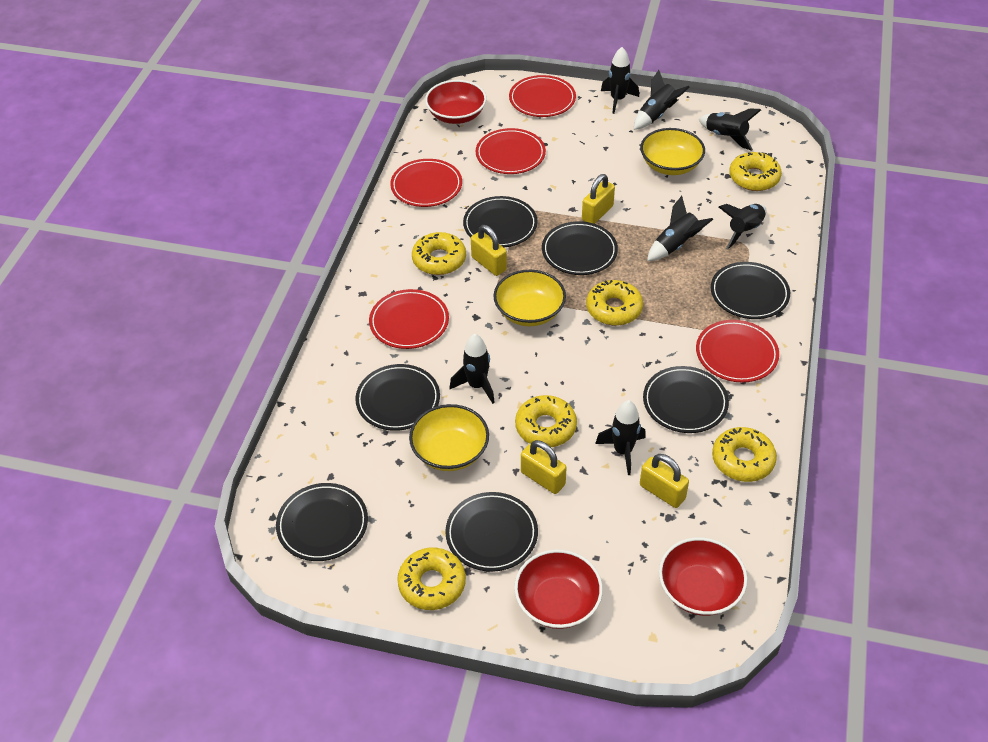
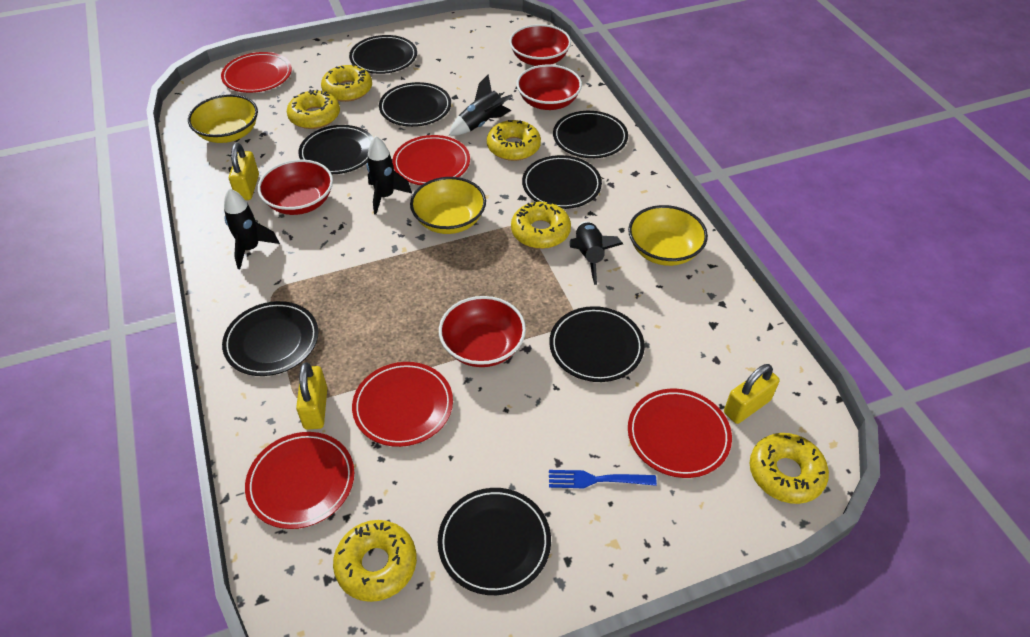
black plate: 7 -> 8
black rocket: 7 -> 4
blue fork: 0 -> 1
red bowl: 3 -> 4
yellow padlock: 4 -> 3

